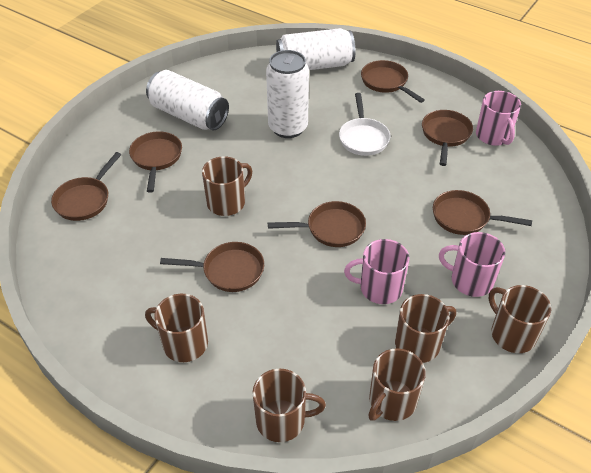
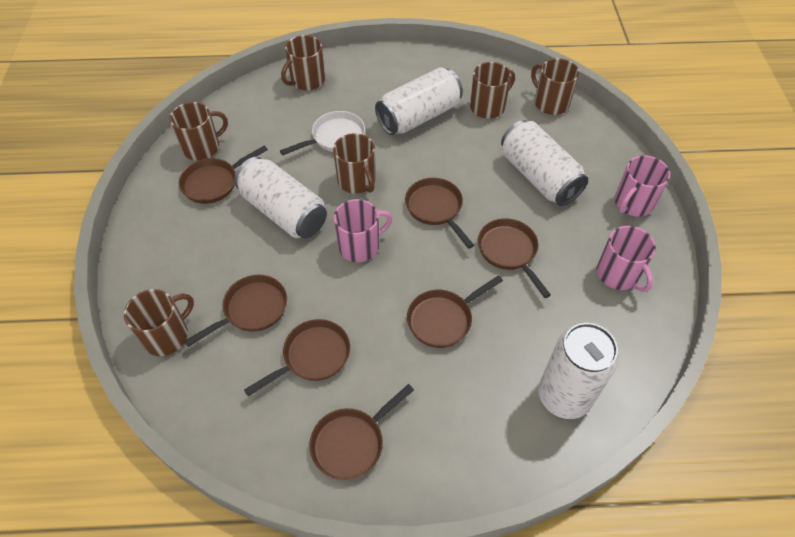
white can: 3 -> 4

